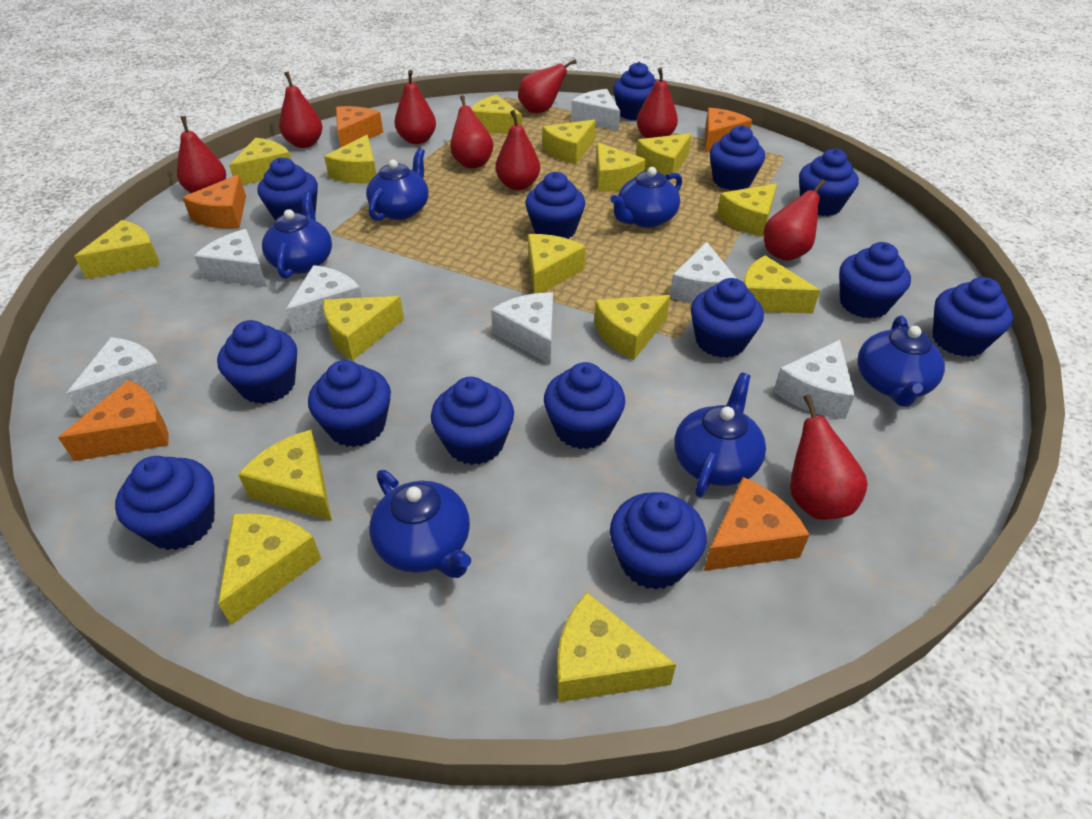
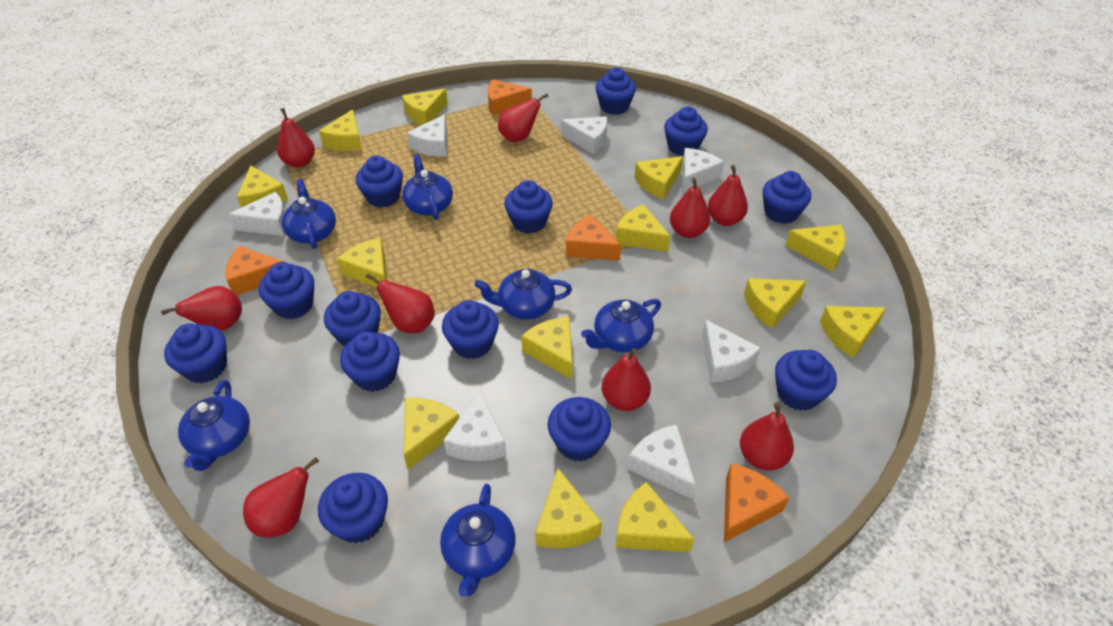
blue cupcake: 14 -> 13
orange cheese: 5 -> 4
yellow cheese: 15 -> 13

